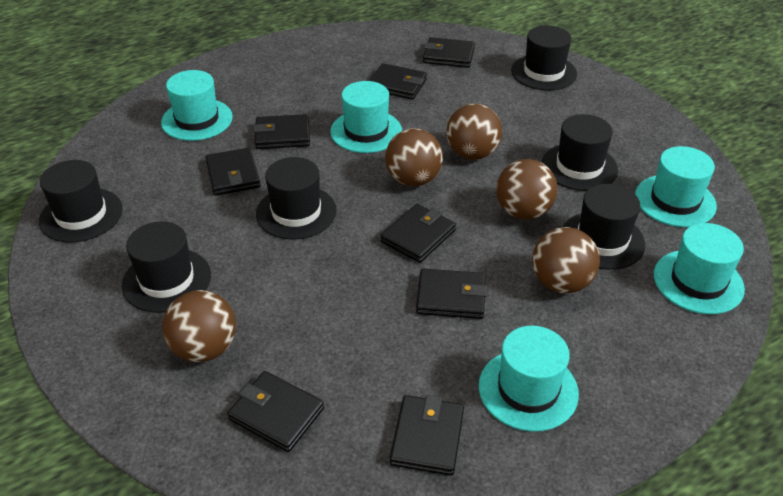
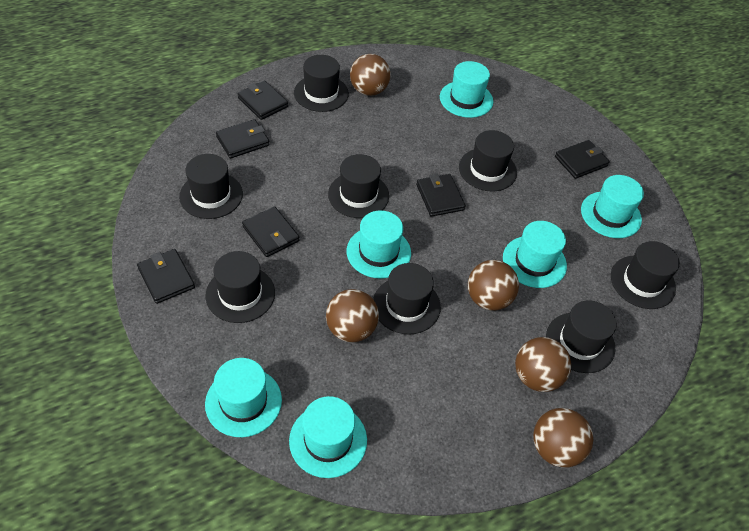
black hat: 6 -> 8
black wallet: 8 -> 6
turquoise hat: 5 -> 6

